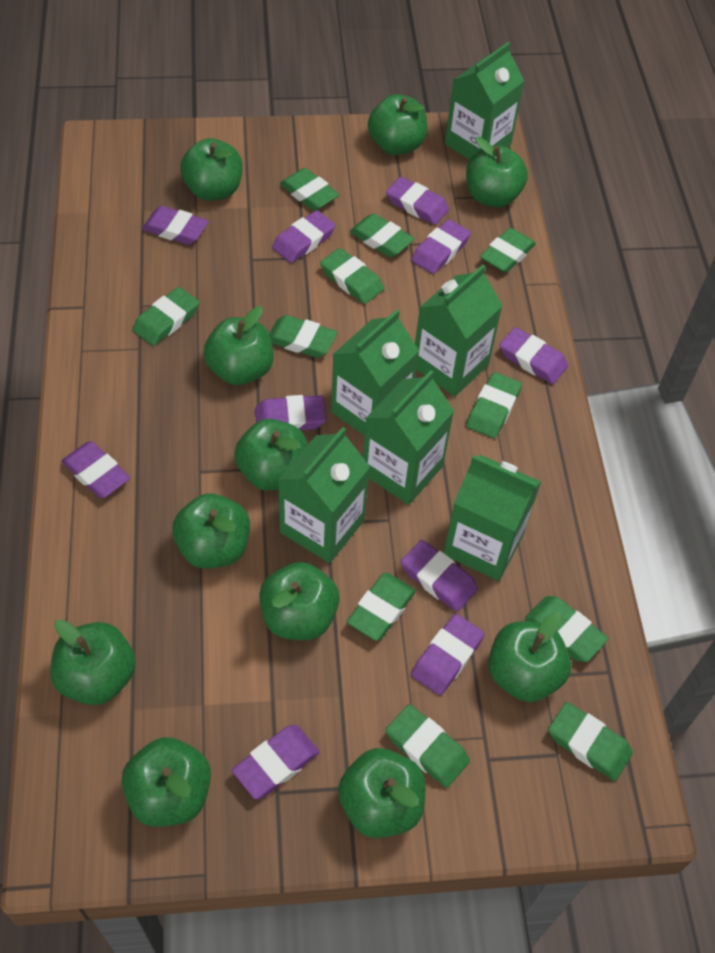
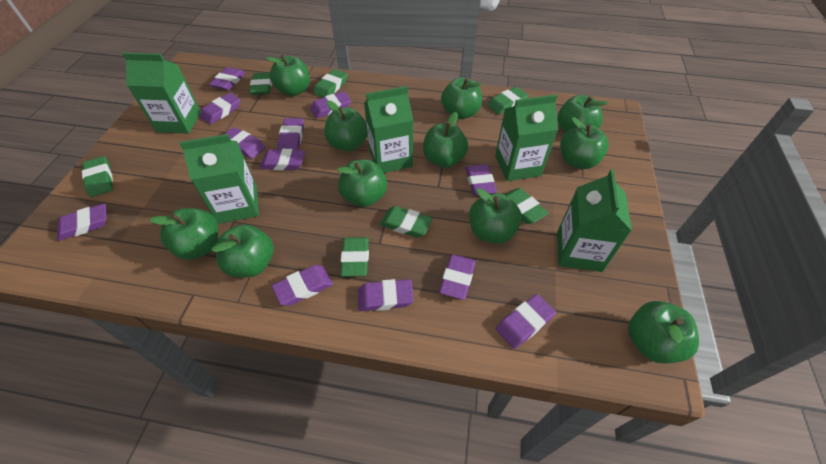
green carton: 6 -> 5
green eraser: 11 -> 7
purple eraser: 10 -> 12

